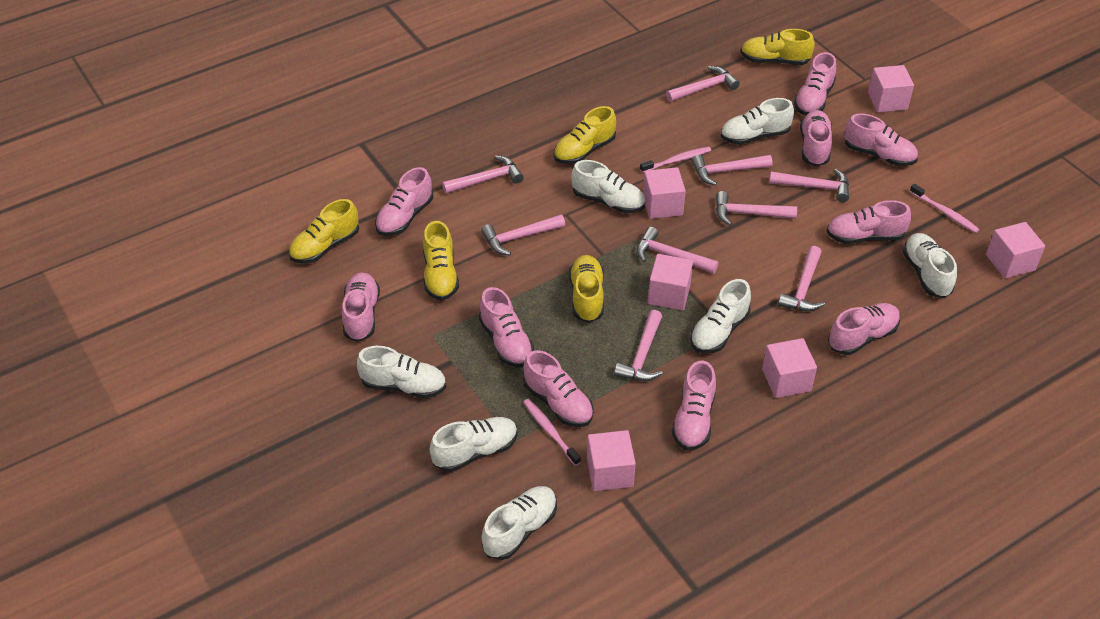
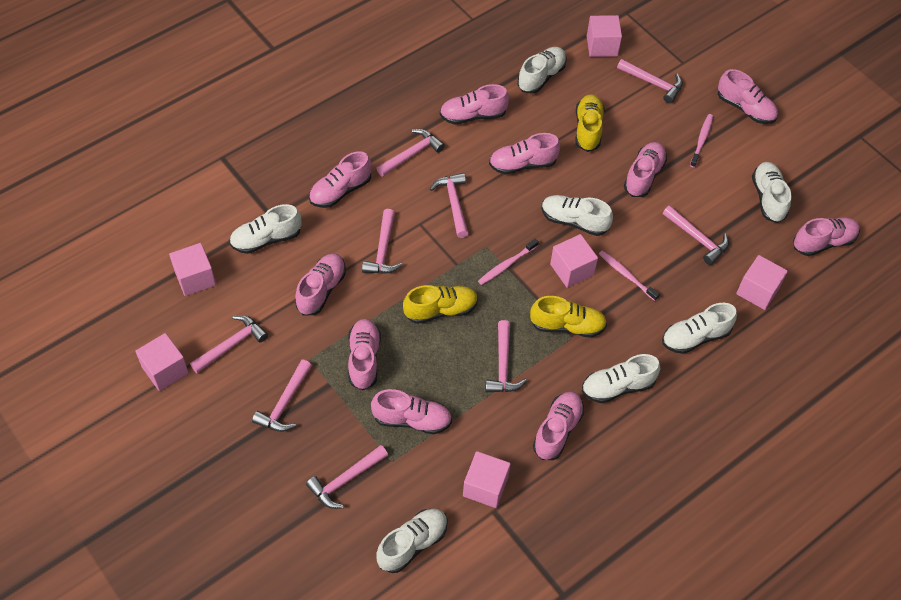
yellow shoe: 5 -> 3

